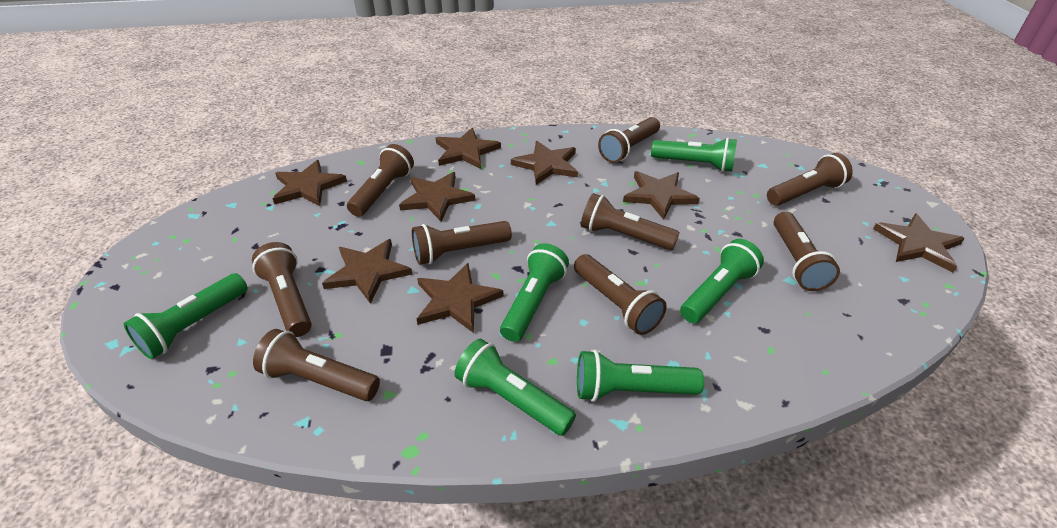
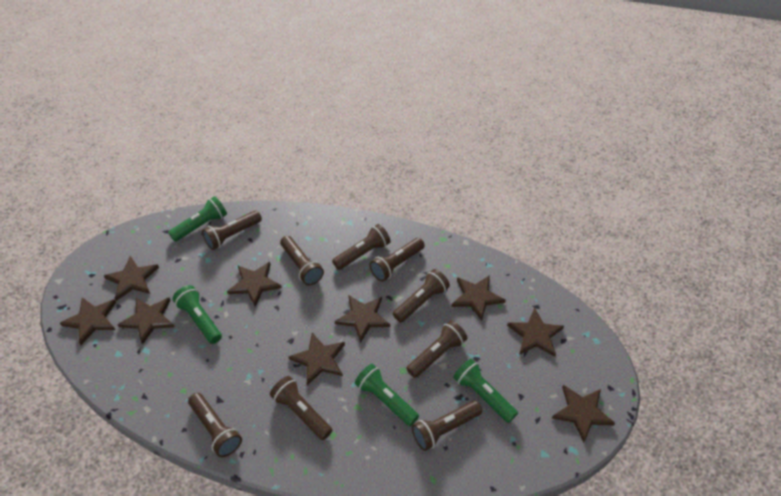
brown star: 8 -> 9
green flashlight: 6 -> 4

